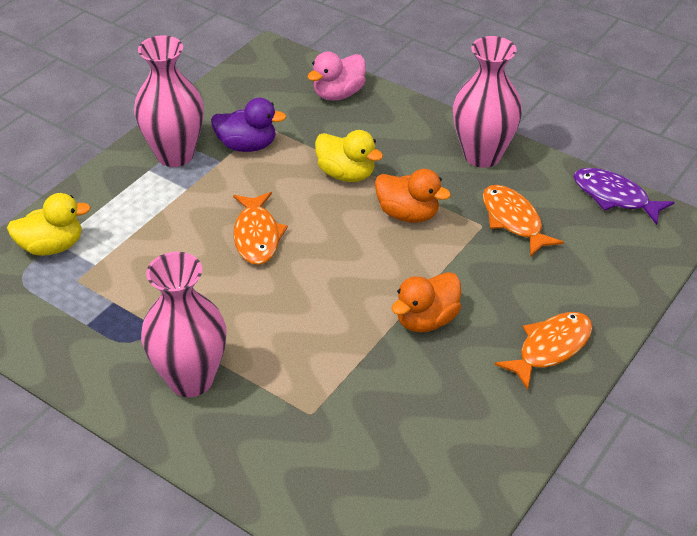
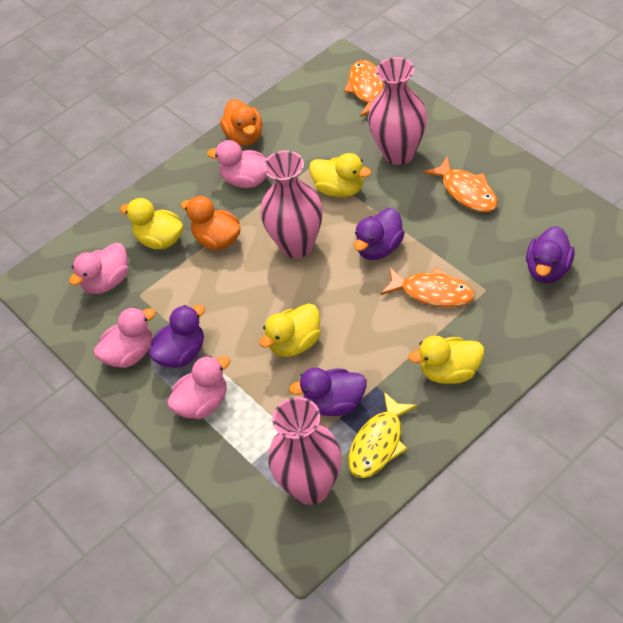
pink duck: 1 -> 4
purple duck: 1 -> 4
purple fish: 1 -> 0
yellow duck: 2 -> 4
yellow fish: 0 -> 1

